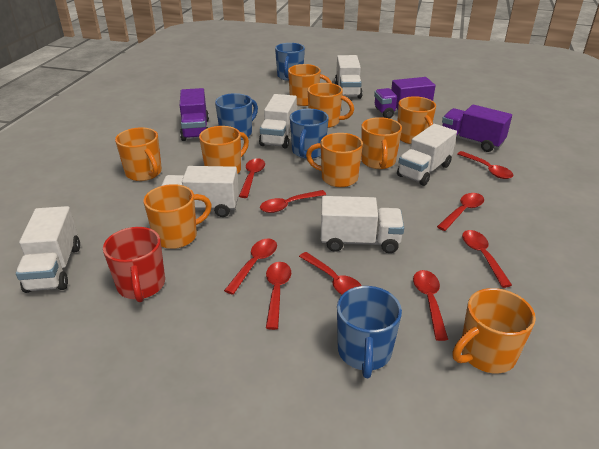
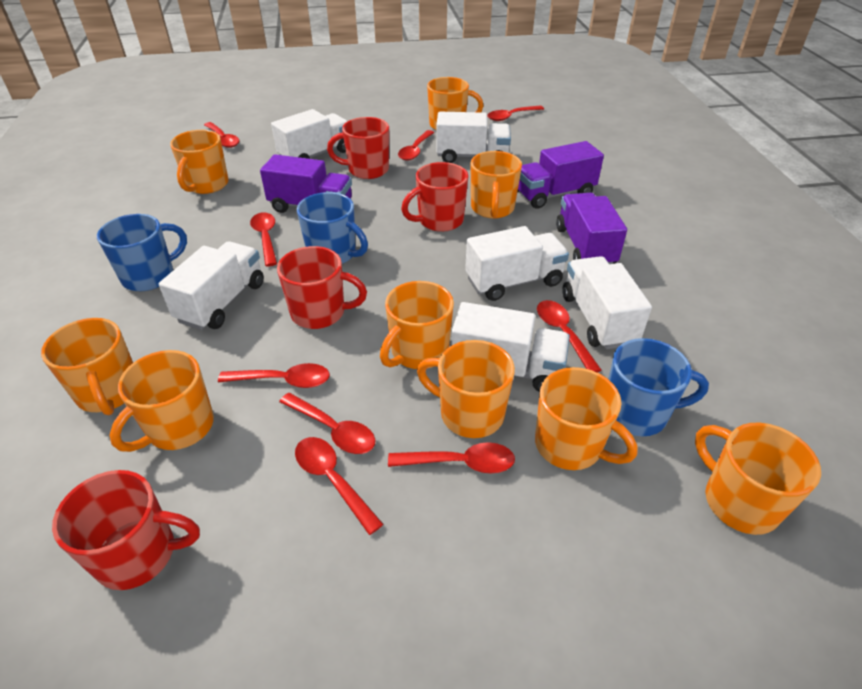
blue mug: 4 -> 3
red mug: 1 -> 4

